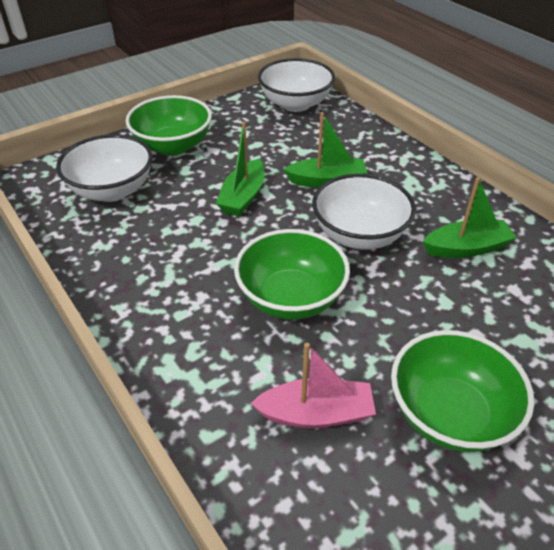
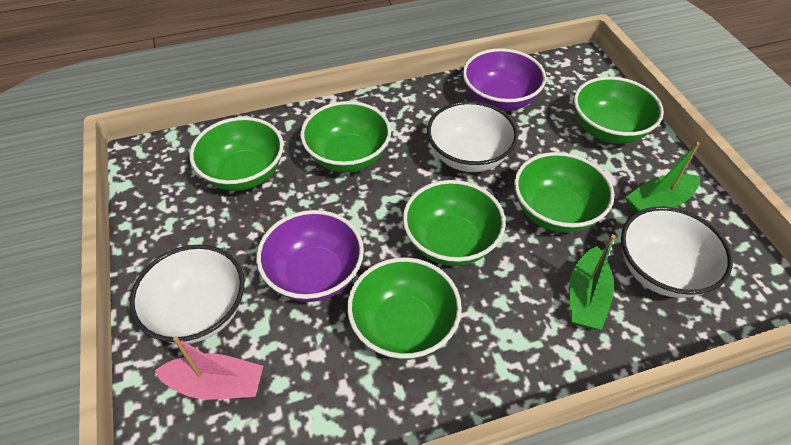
green boat: 3 -> 2
green bowl: 3 -> 6
purple bowl: 0 -> 2

